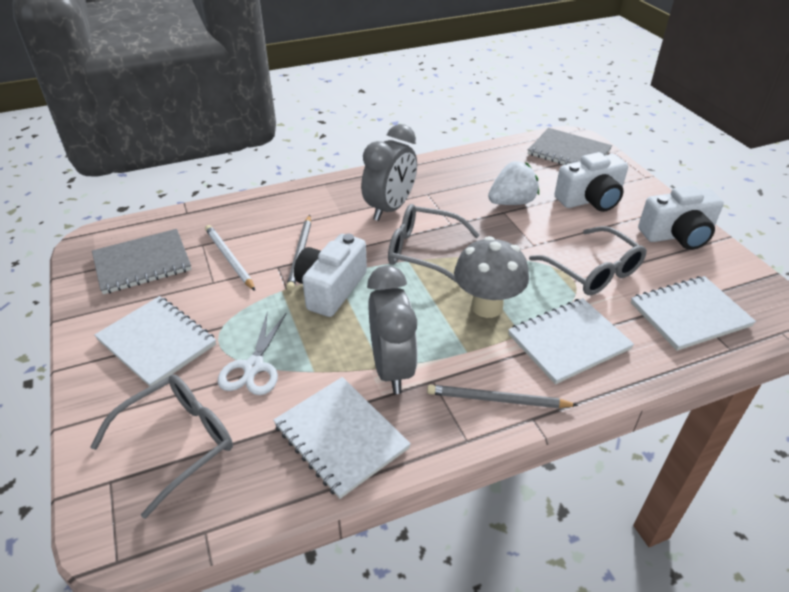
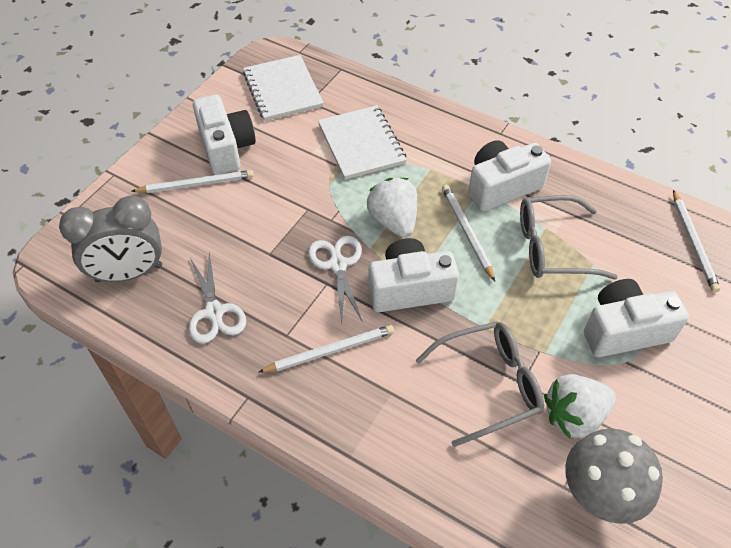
grey clock: 2 -> 1
grey glasses: 3 -> 2
grey notebook: 2 -> 0
grey pencil: 2 -> 0
white camera: 3 -> 4
white notebook: 4 -> 2
white pencil: 1 -> 4
white scissors: 1 -> 2
white strawberry: 1 -> 2

